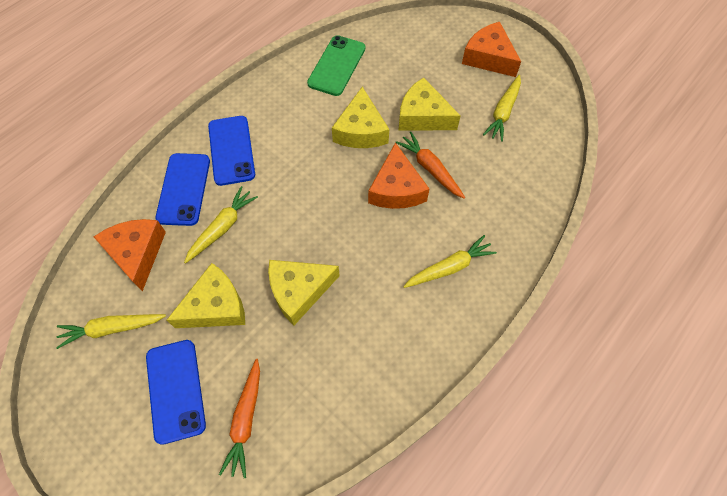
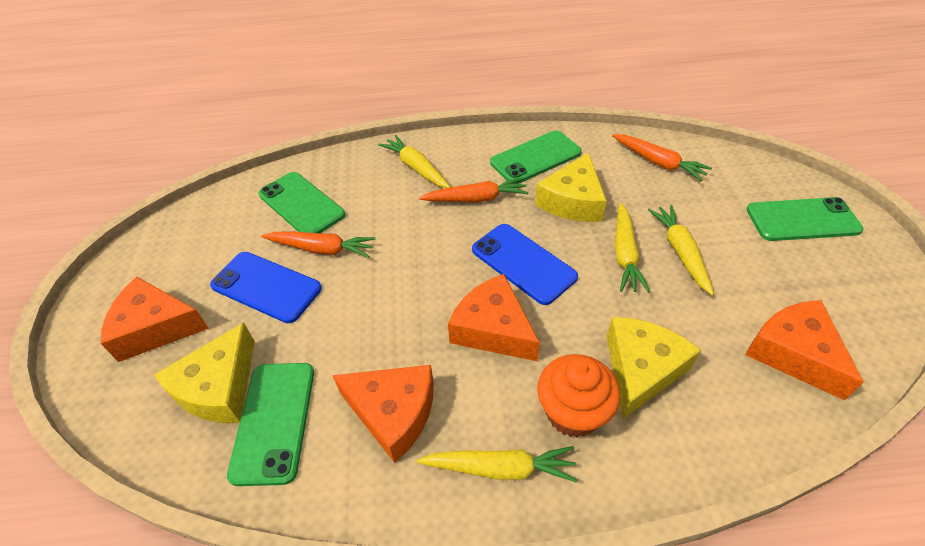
blue phone: 3 -> 2
green phone: 1 -> 4
orange carrot: 2 -> 3
orange cheese: 3 -> 4
orange cupcake: 0 -> 1
yellow cheese: 4 -> 3

